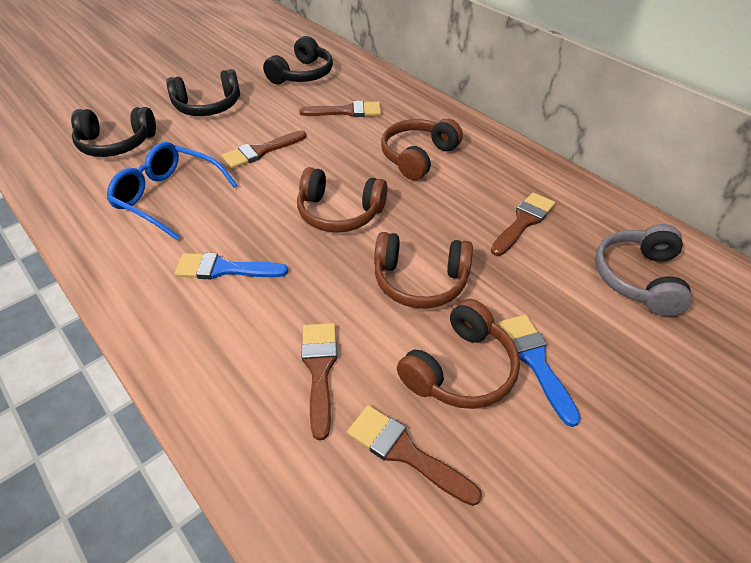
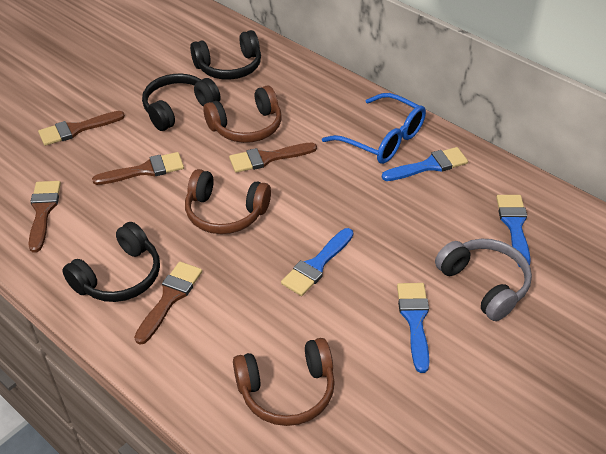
blue brush: 2 -> 4
brown headphones: 4 -> 3

